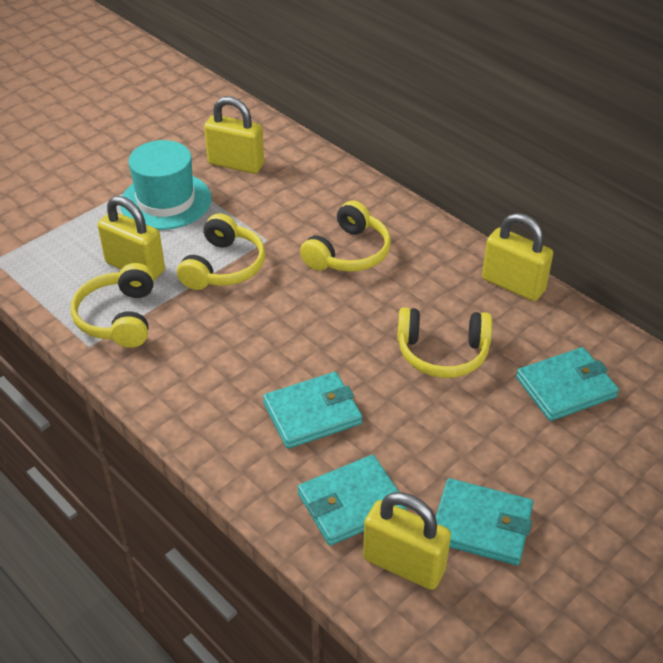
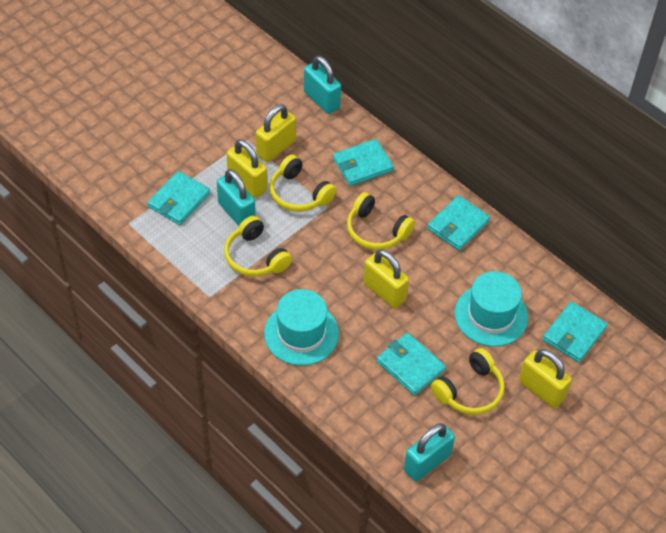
turquoise hat: 1 -> 2
turquoise padlock: 0 -> 3
turquoise wallet: 4 -> 5

